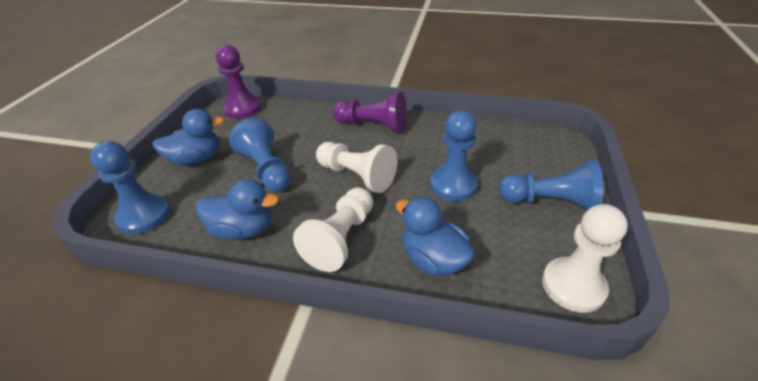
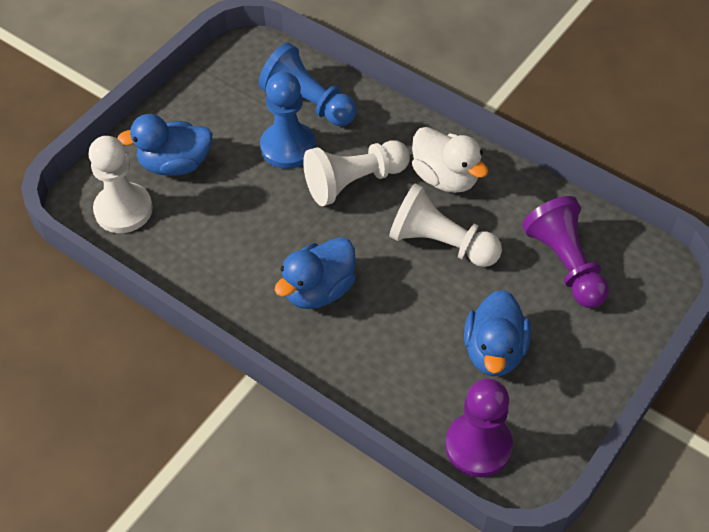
blue pawn: 4 -> 2
white duck: 0 -> 1

